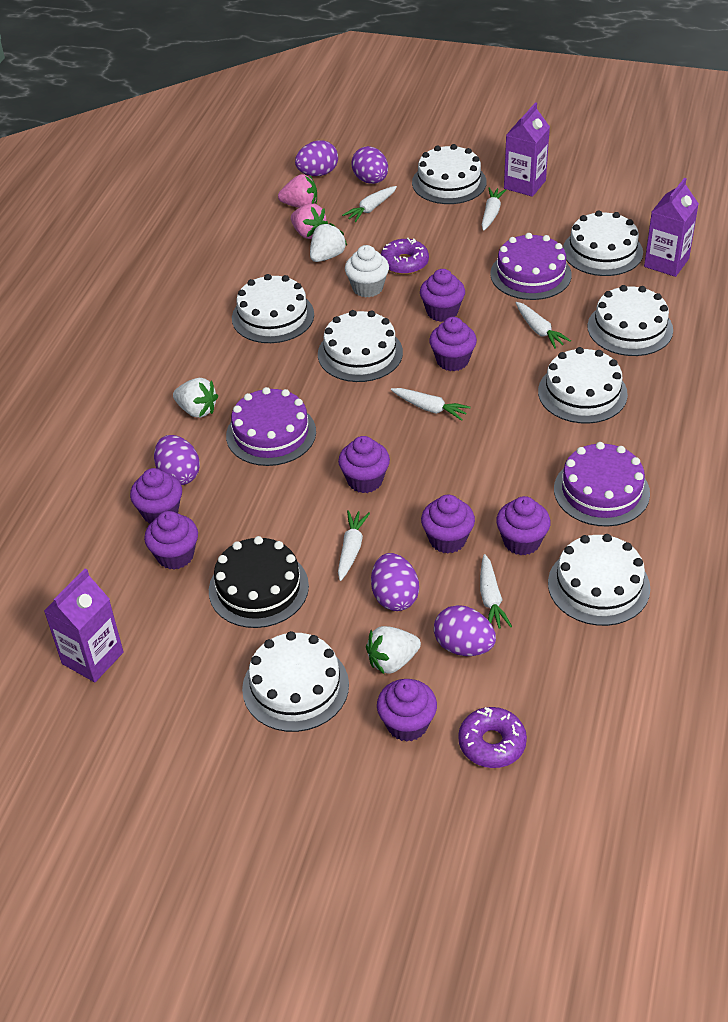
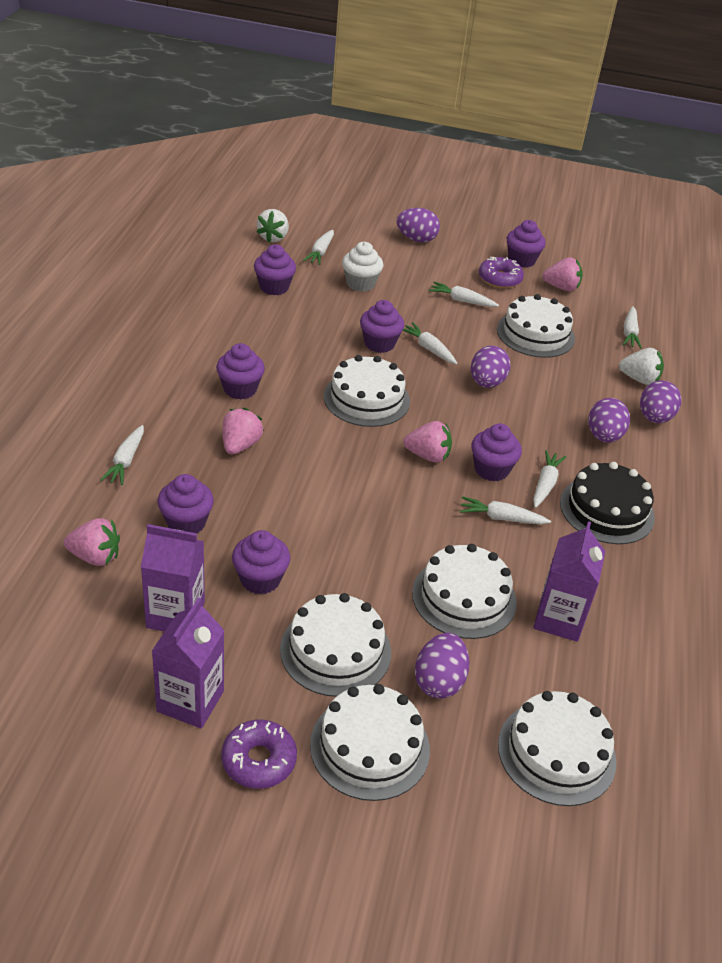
pink strawberry: 2 -> 4
purple cake: 3 -> 0
purple cupcake: 8 -> 7
white cake: 8 -> 6
white carrot: 6 -> 7
white strawberry: 3 -> 2

